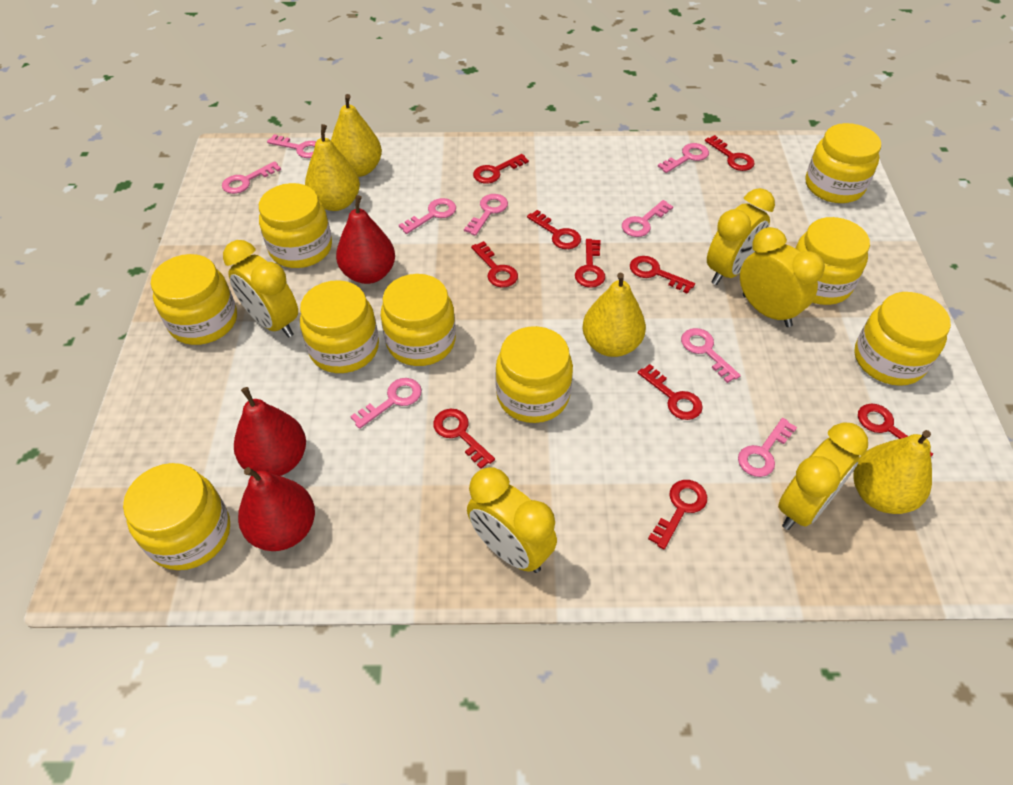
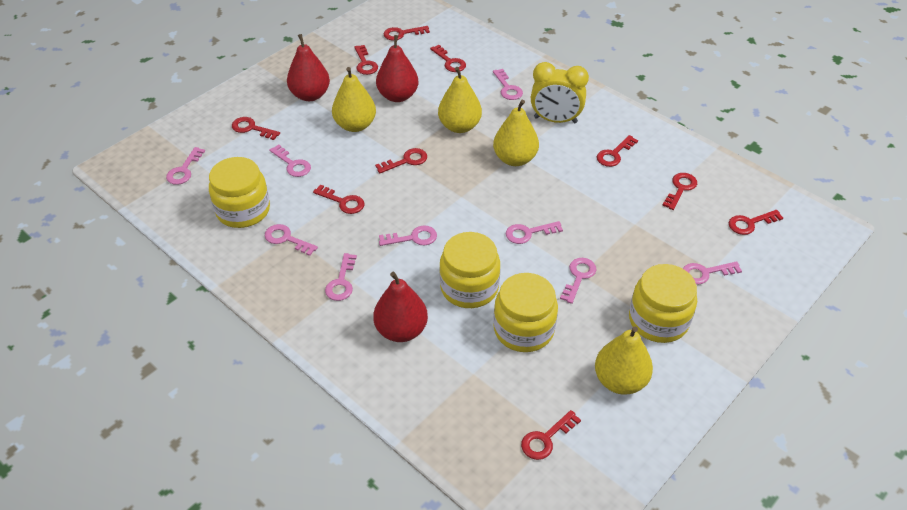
yellow clock: 5 -> 1
yellow jar: 9 -> 4

